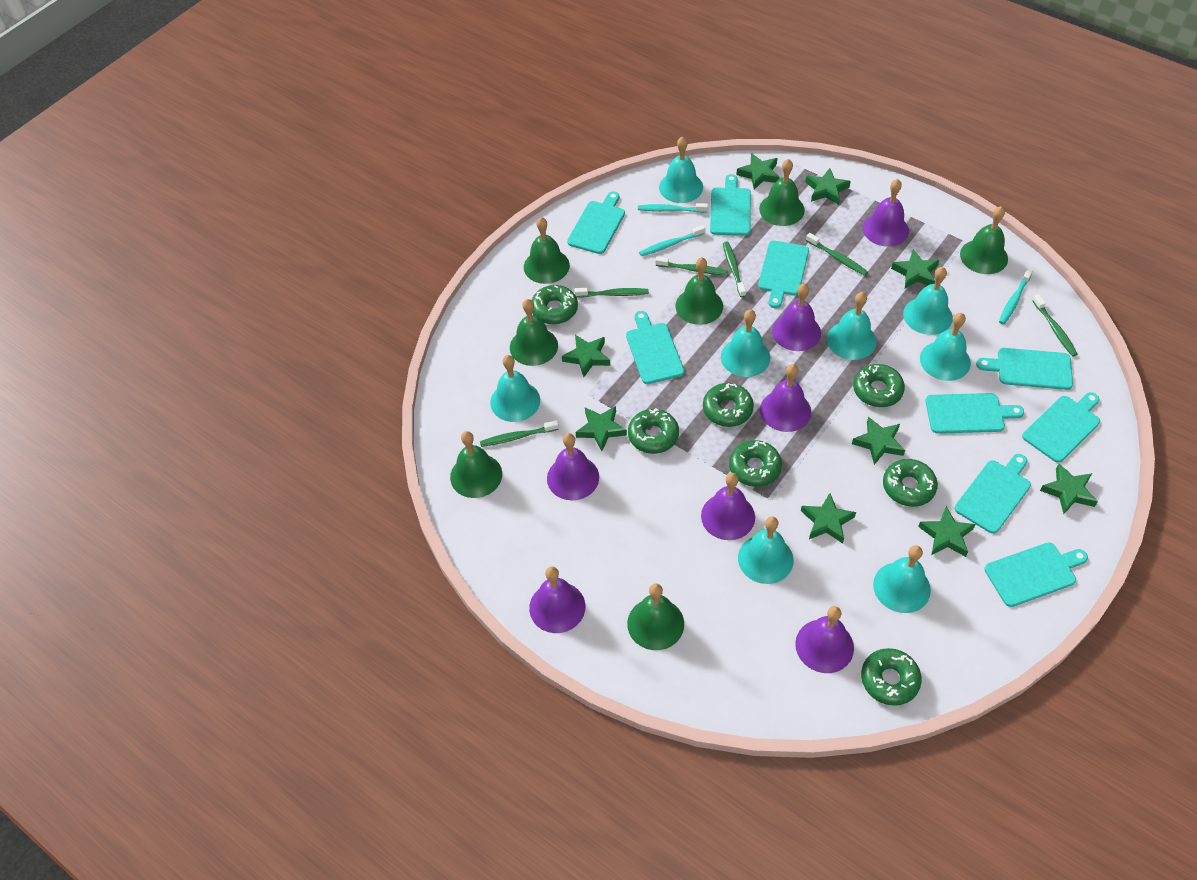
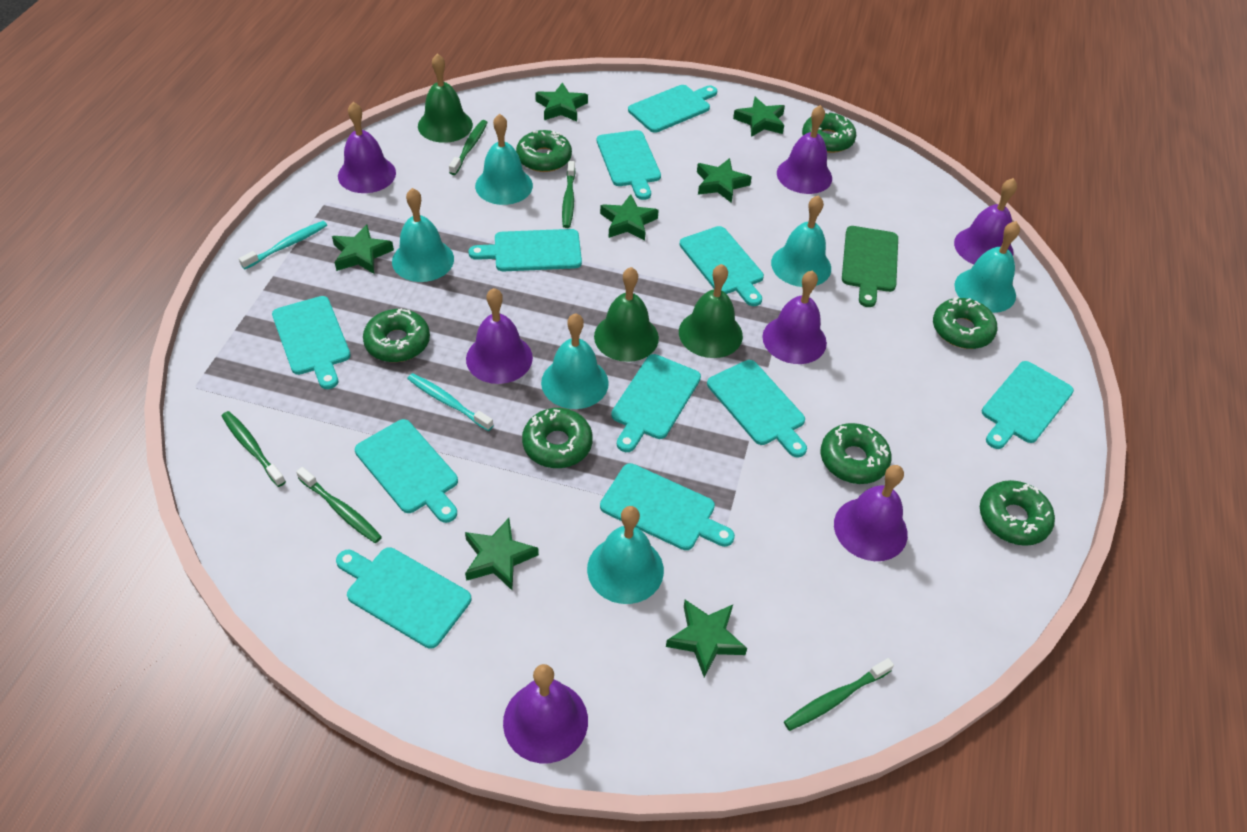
green bell: 7 -> 3
green cutting board: 0 -> 1
green star: 9 -> 7
green toothbrush: 6 -> 5
turquoise bell: 8 -> 6
turquoise cutting board: 9 -> 11
turquoise toothbrush: 3 -> 2

